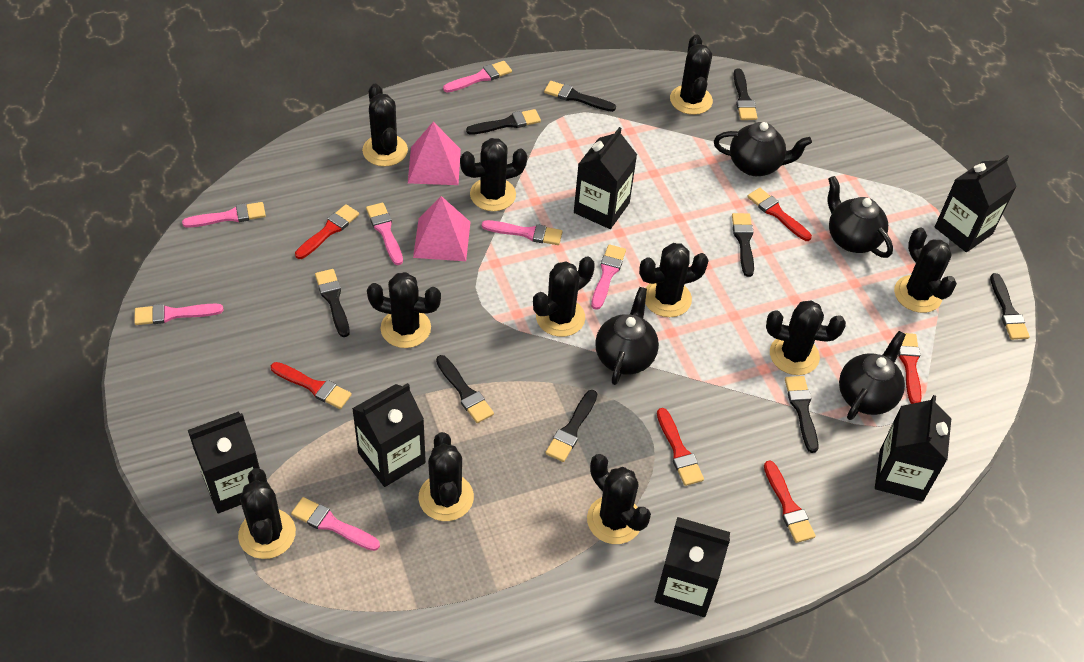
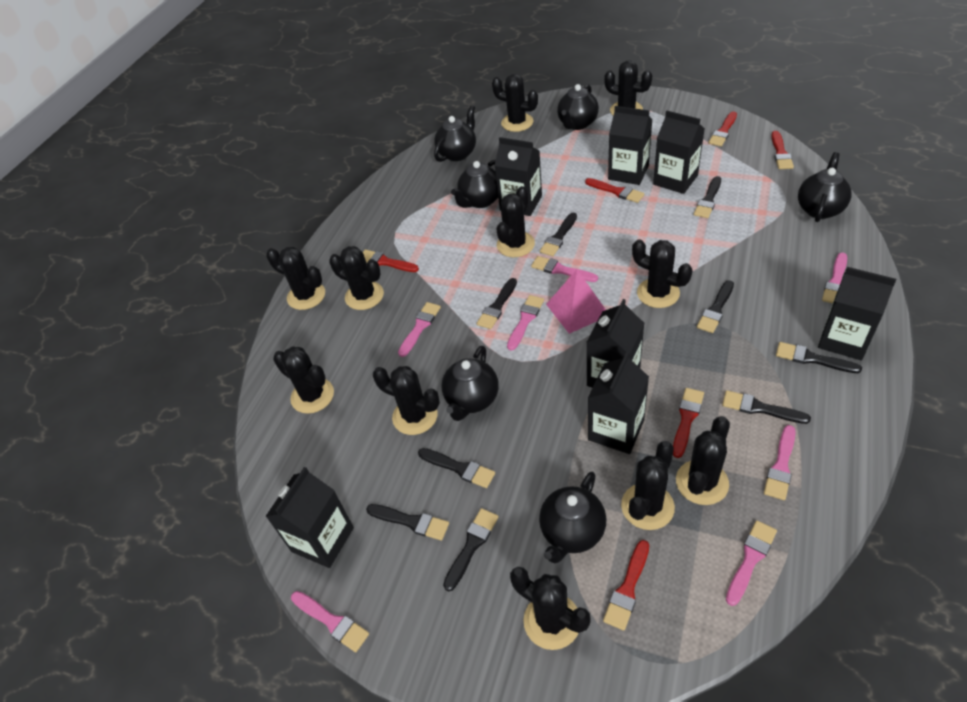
black carton: 6 -> 7
black teapot: 4 -> 6
pink pyramid: 2 -> 1

